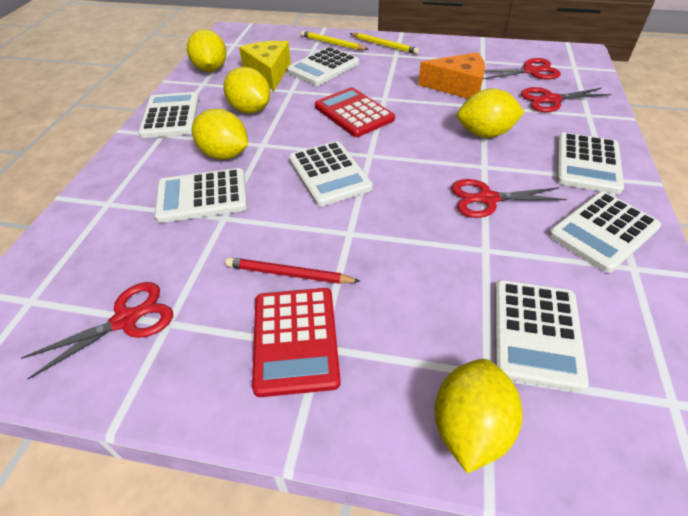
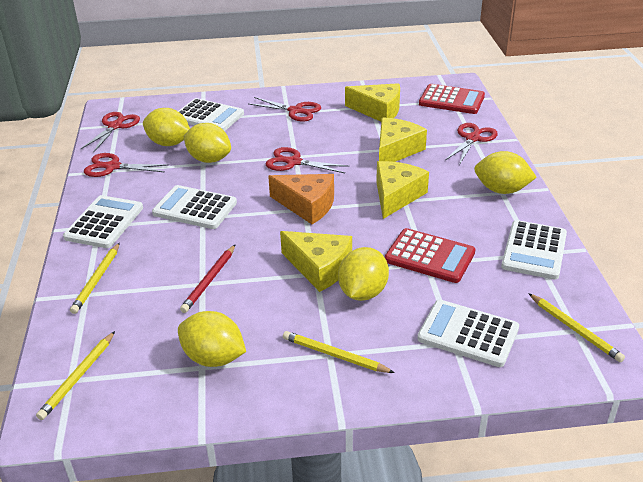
red scissors: 4 -> 5
white calculator: 7 -> 5
yellow cheese: 1 -> 4
yellow pencil: 2 -> 4

